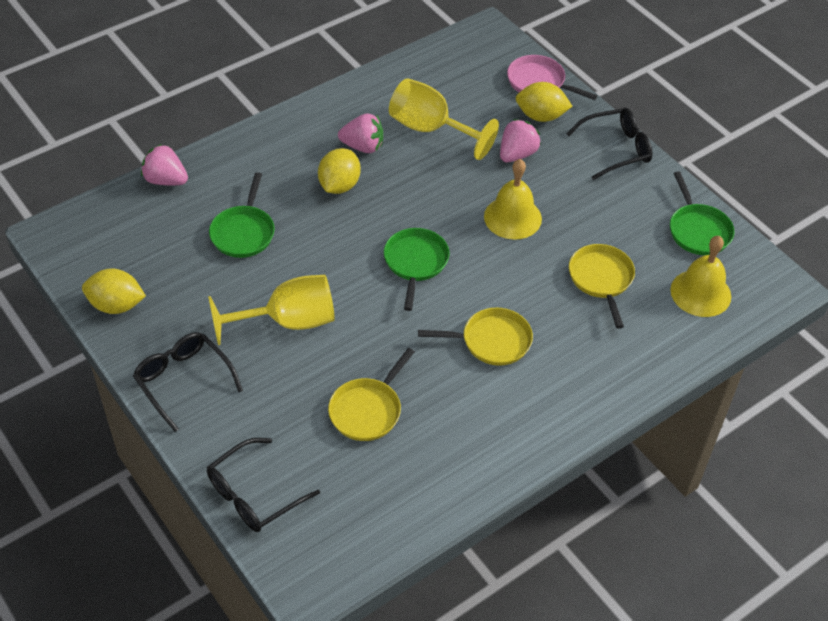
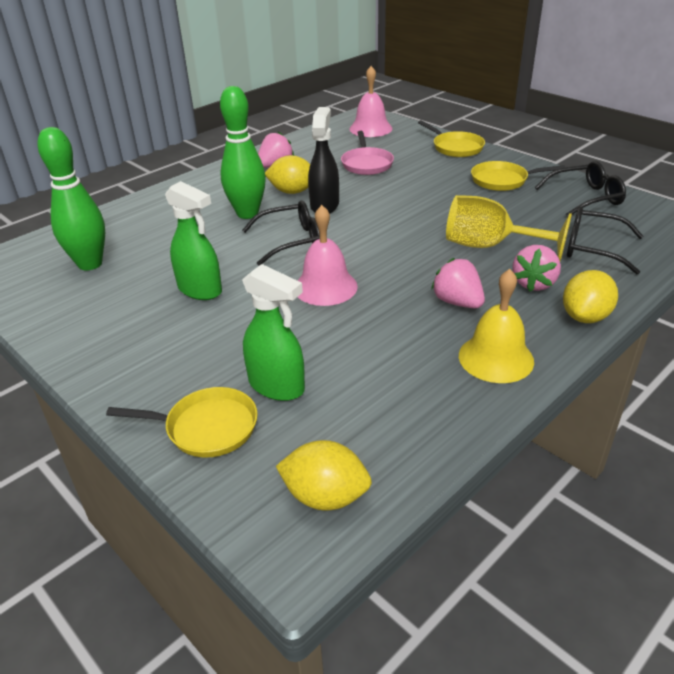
black spray bottle: 0 -> 1
green bowling pin: 0 -> 2
green pan: 3 -> 0
green spray bottle: 0 -> 2
pink bell: 0 -> 2
yellow bell: 2 -> 1
yellow goblet: 2 -> 1

